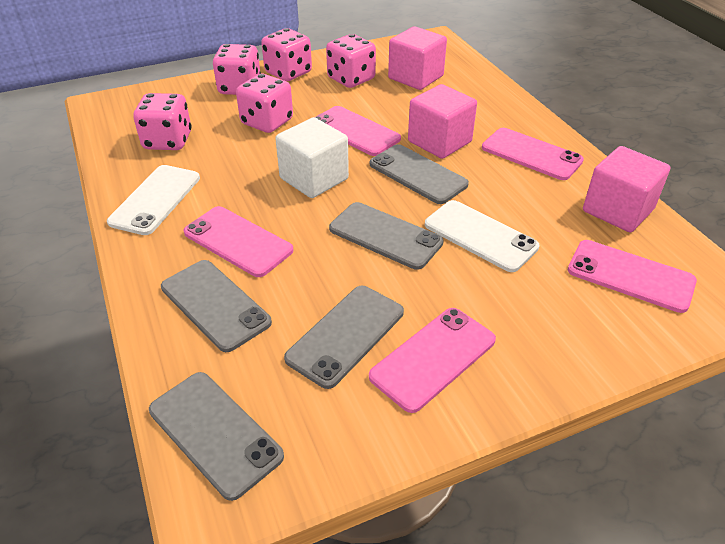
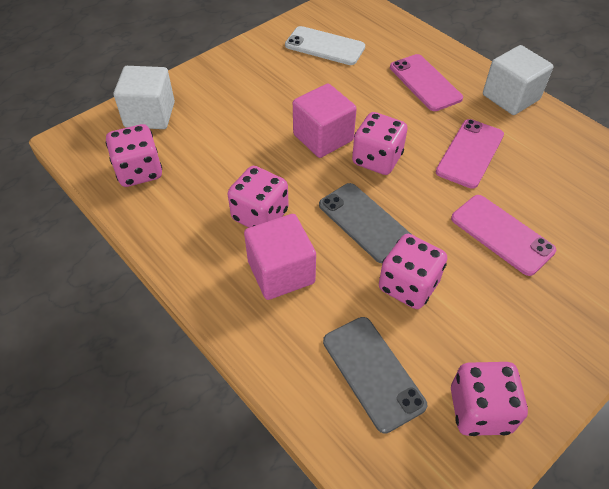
grey phone: 5 -> 2
pink cube: 3 -> 2
pink phone: 5 -> 3
white cube: 1 -> 2
white phone: 2 -> 1

